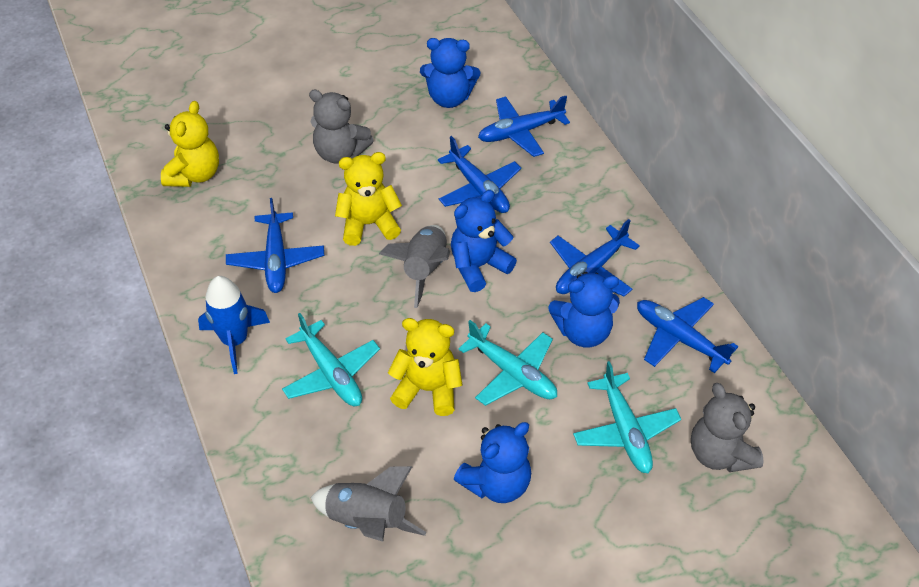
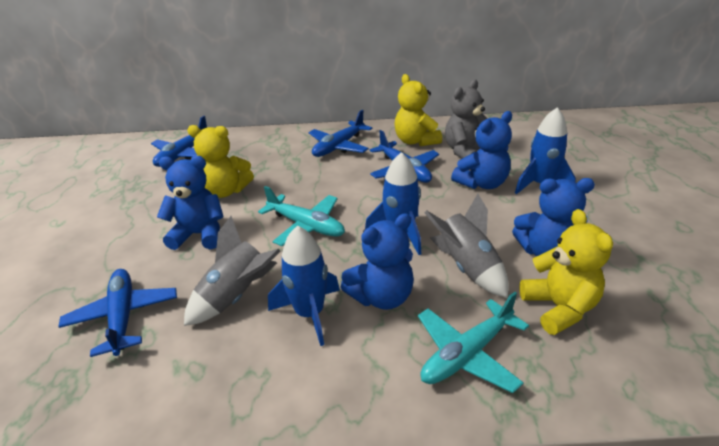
blue plane: 5 -> 4
blue rocket: 1 -> 3
grey teddy bear: 2 -> 1
turquoise plane: 3 -> 2

